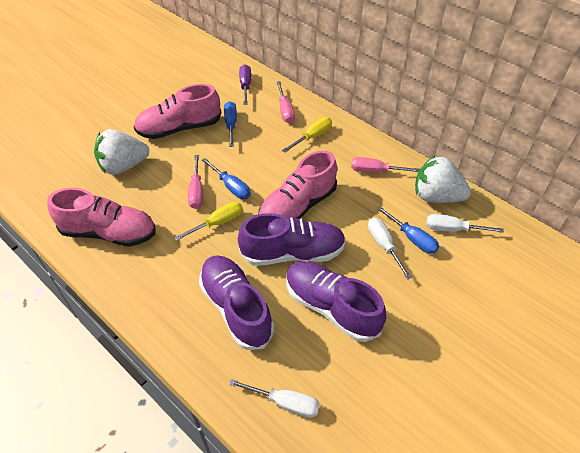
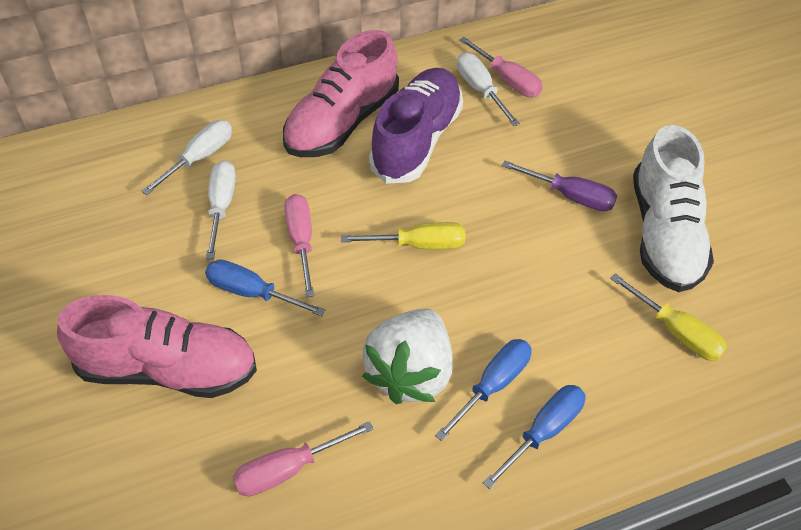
pink shoe: 3 -> 2
purple shoe: 3 -> 1
white shoe: 0 -> 1
white strawberry: 2 -> 1

